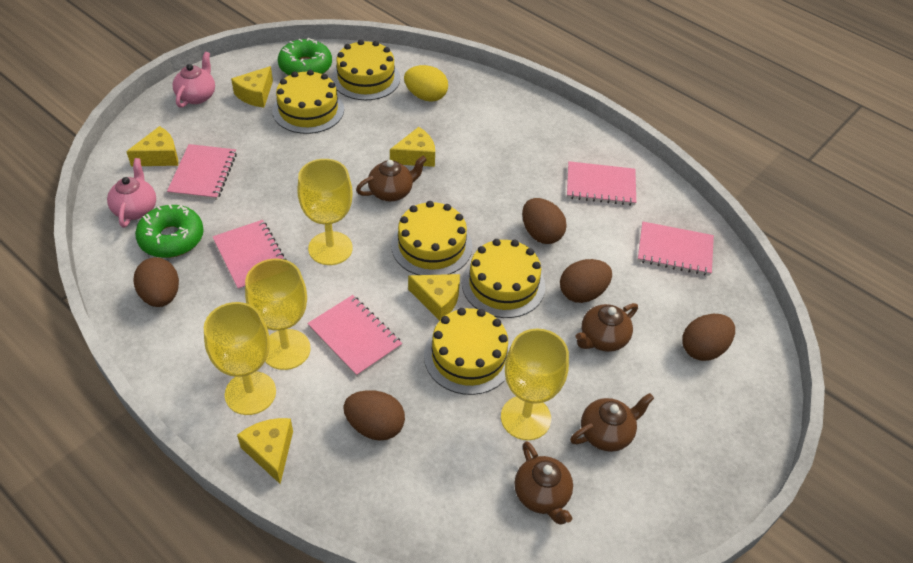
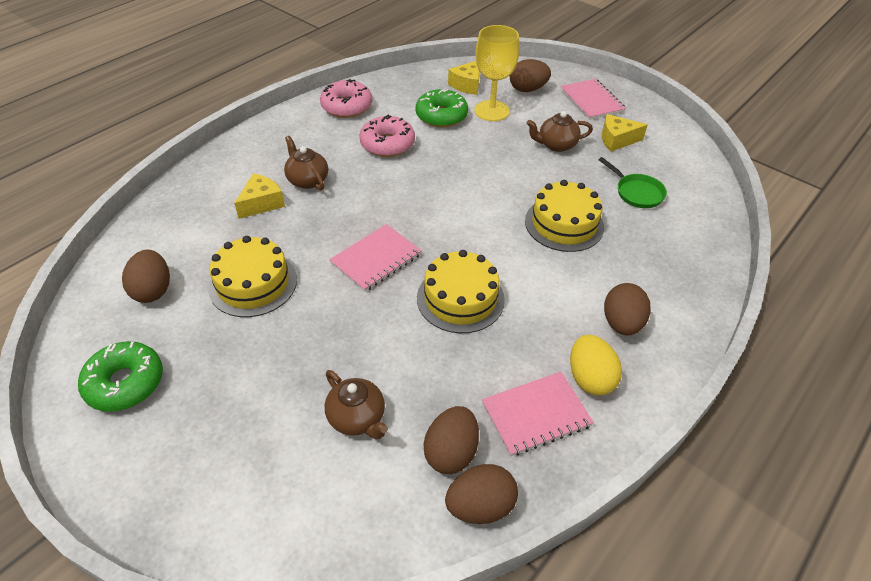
brown teapot: 4 -> 3
green pan: 0 -> 1
pink donut: 0 -> 2
pink notebook: 5 -> 3
pink teapot: 2 -> 0
yellow cake: 5 -> 3
yellow cheese: 5 -> 3
yellow goblet: 4 -> 1

